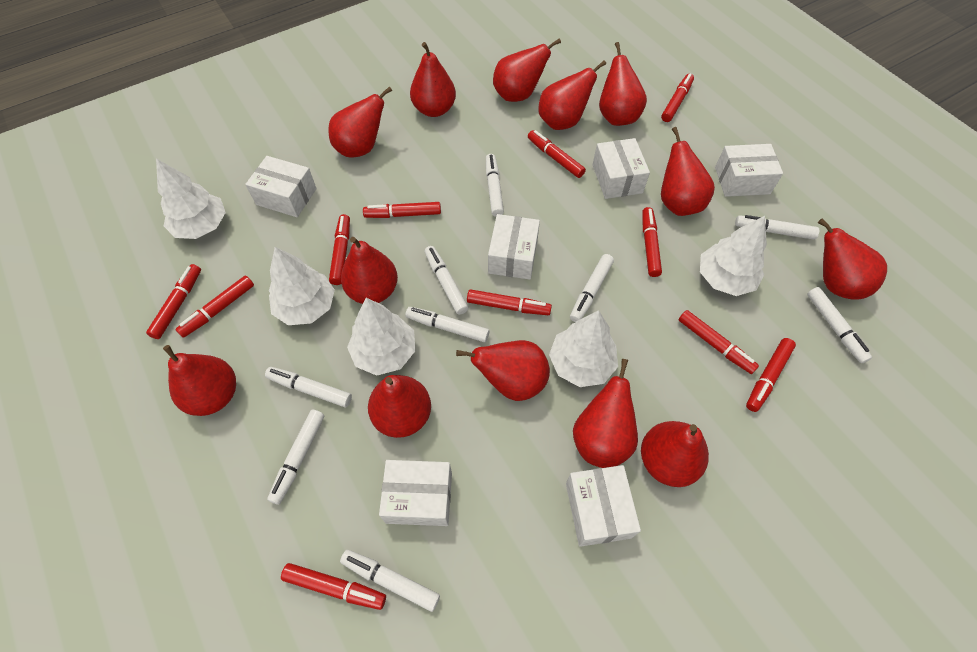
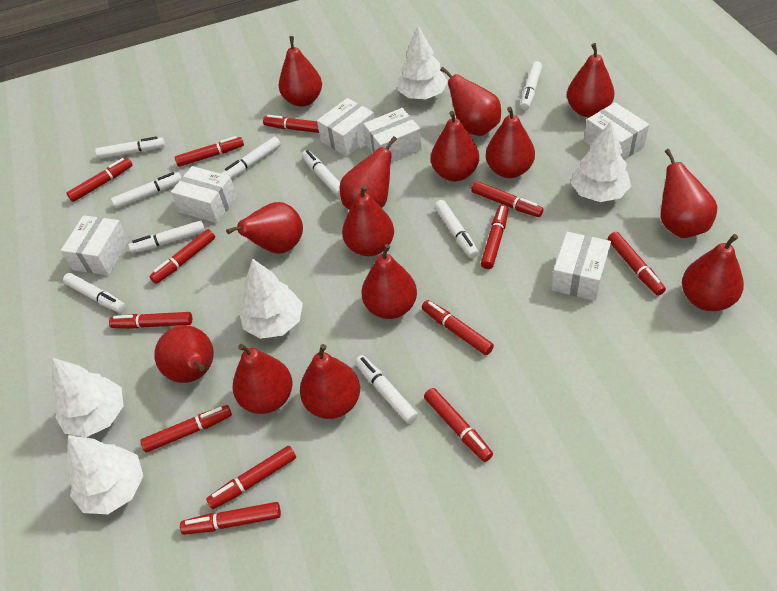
red marker: 11 -> 13
red pear: 13 -> 14

